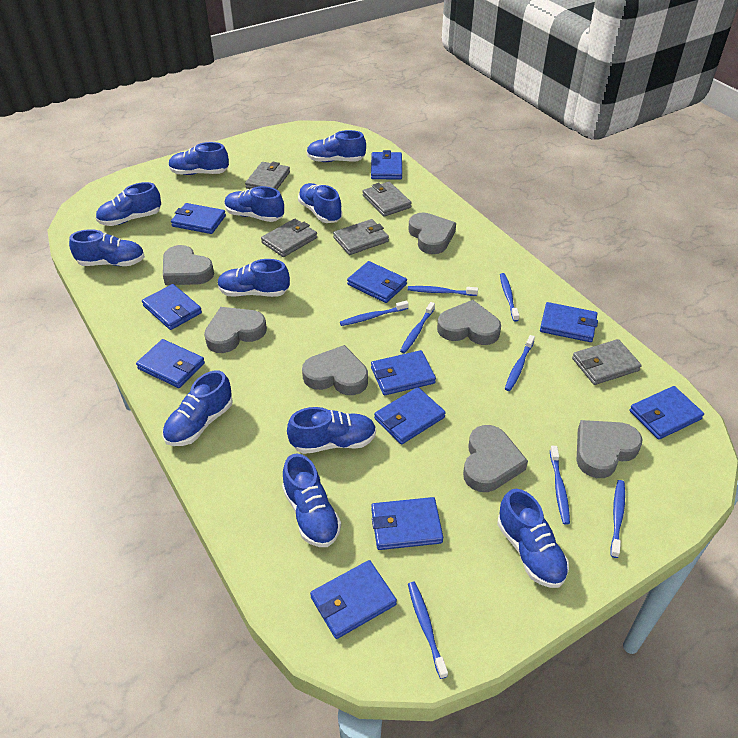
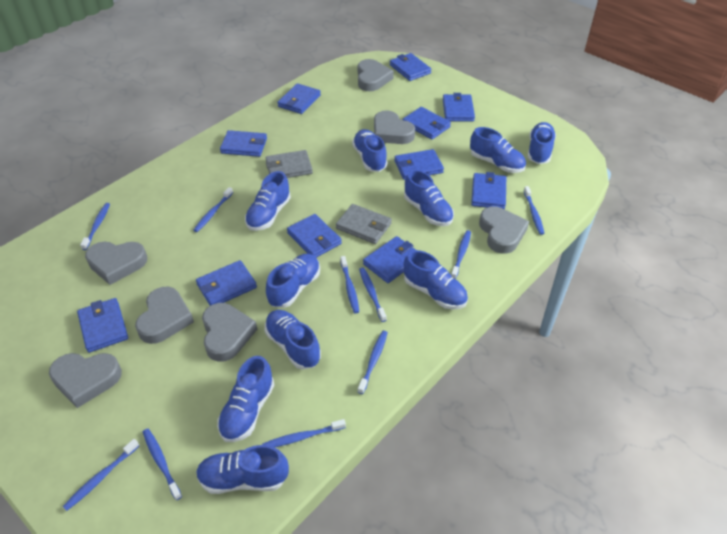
blue shoe: 11 -> 10
blue toothbrush: 8 -> 10
grey wallet: 5 -> 2

